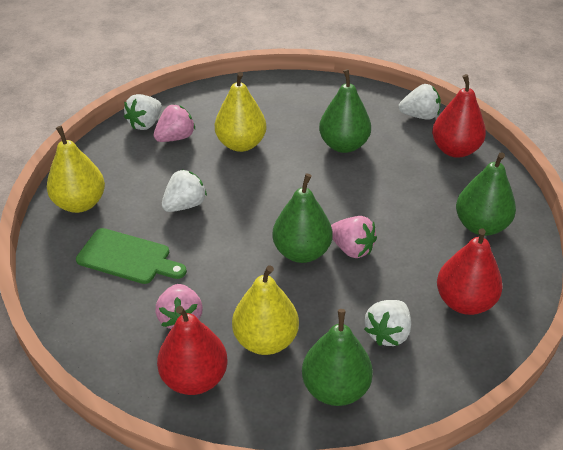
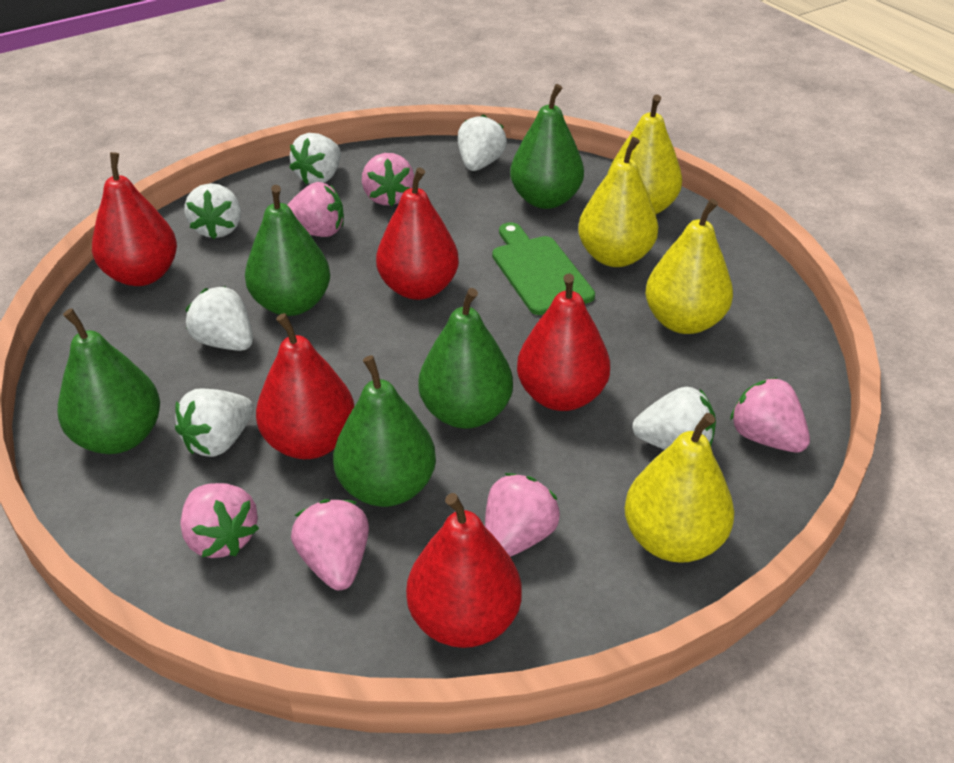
green pear: 4 -> 5
pink strawberry: 3 -> 6
red pear: 3 -> 5
white strawberry: 4 -> 6
yellow pear: 3 -> 4

